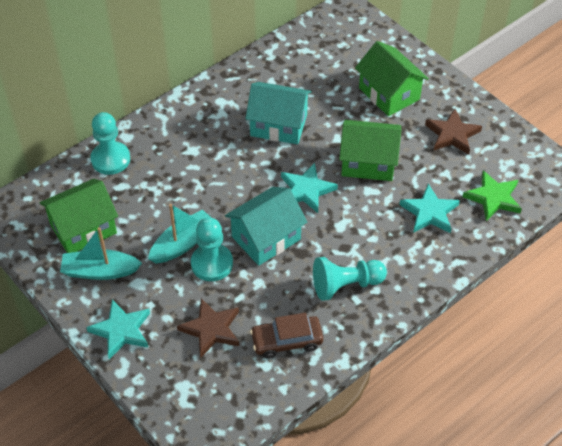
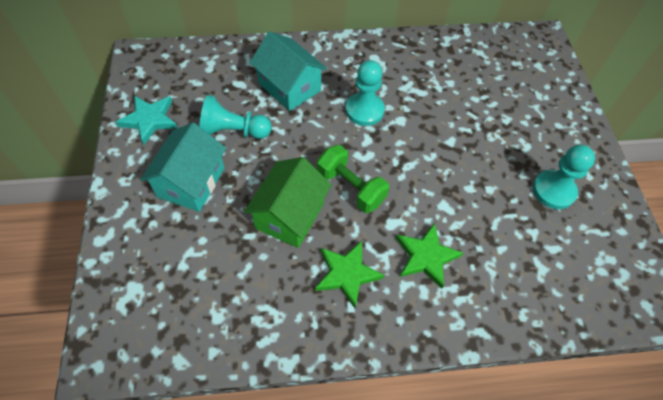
brown car: 1 -> 0
brown star: 2 -> 0
green dumbbell: 0 -> 1
green house: 3 -> 1
green star: 1 -> 2
turquoise boat: 2 -> 0
turquoise star: 3 -> 1

